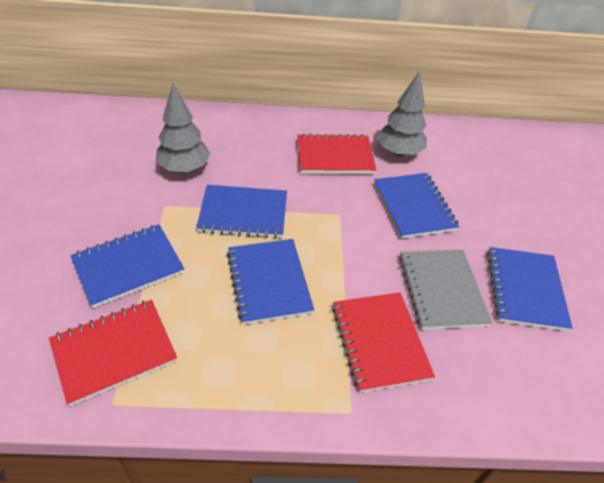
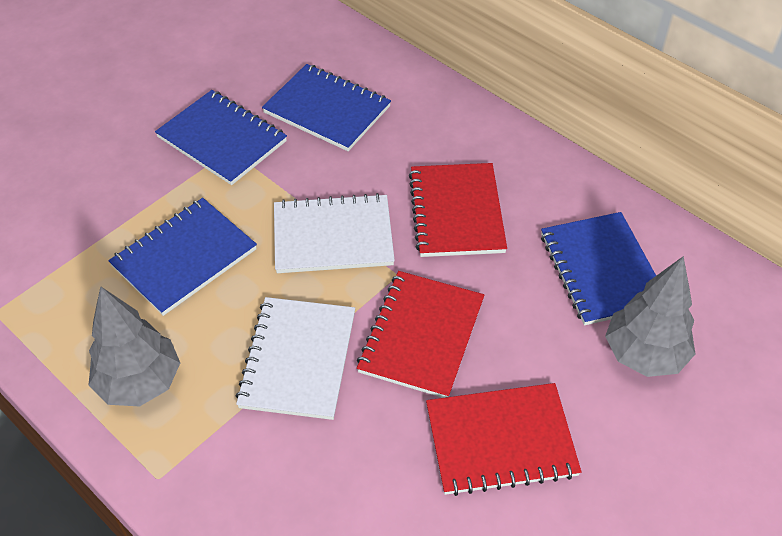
blue notebook: 5 -> 4
grey notebook: 1 -> 0
white notebook: 0 -> 2

